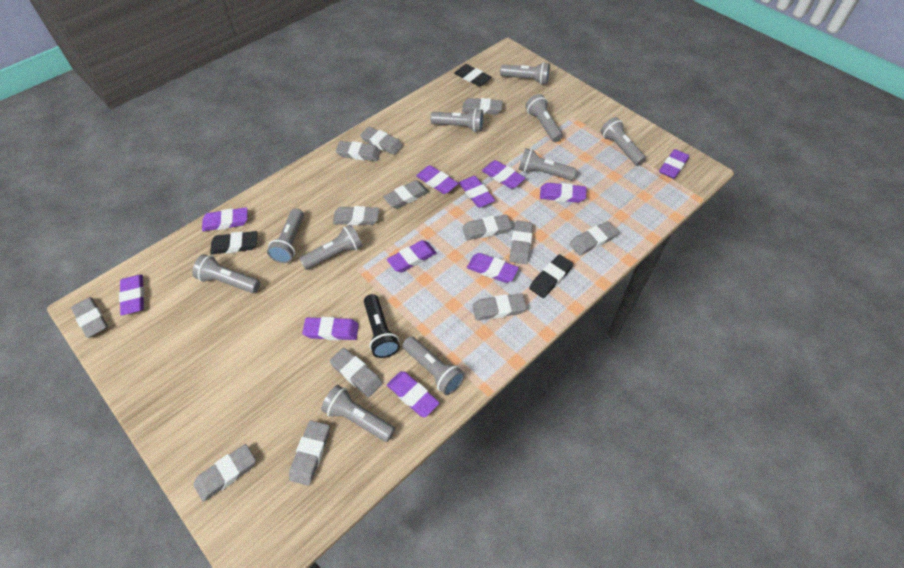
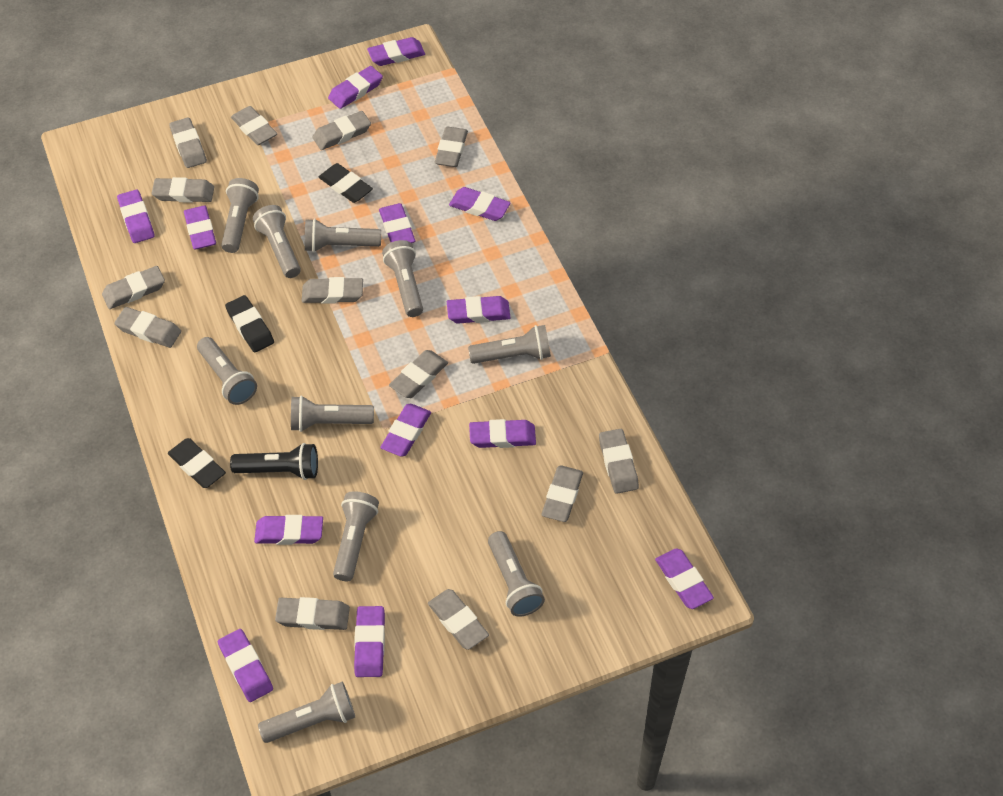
purple eraser: 11 -> 13

